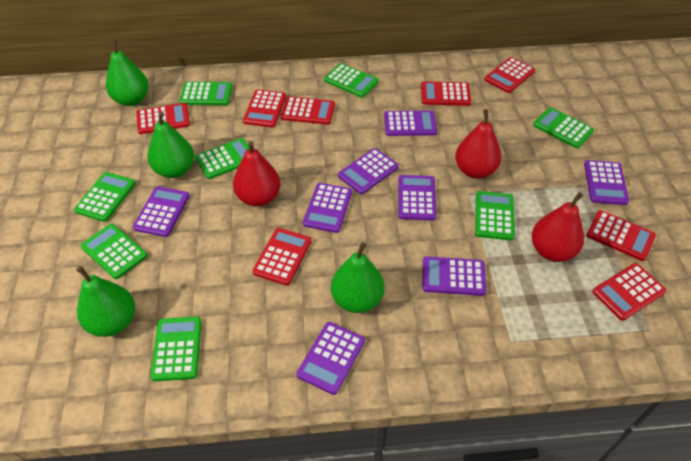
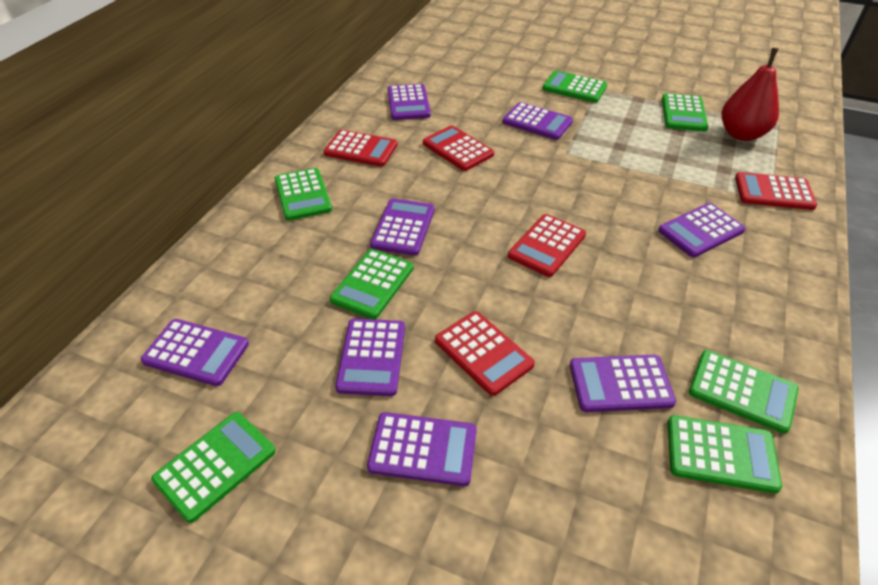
green calculator: 8 -> 7
green pear: 4 -> 0
red calculator: 8 -> 5
red pear: 3 -> 1

